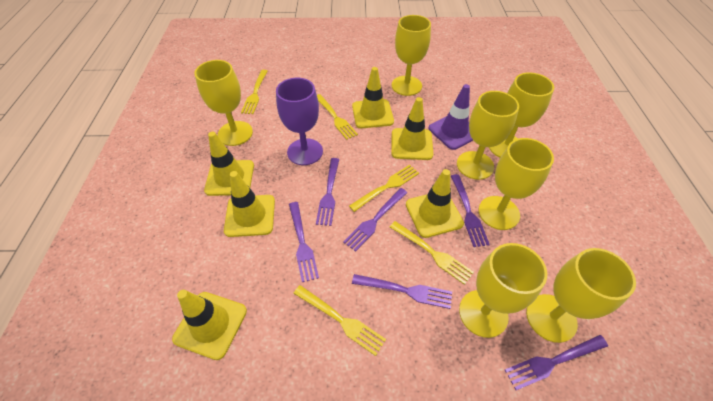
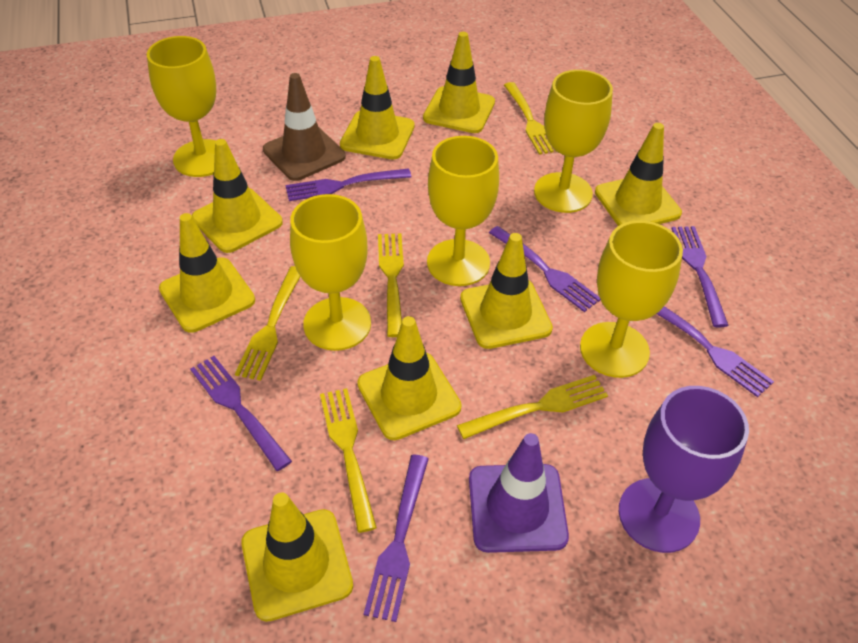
brown traffic cone: 0 -> 1
yellow goblet: 7 -> 5
yellow traffic cone: 6 -> 8

